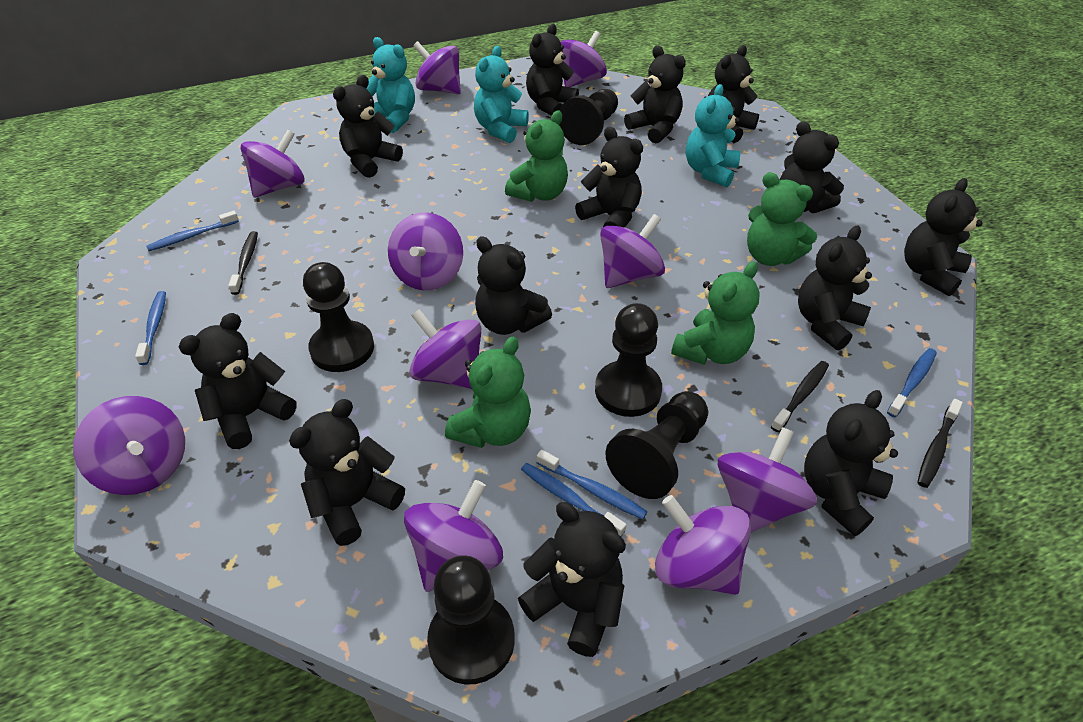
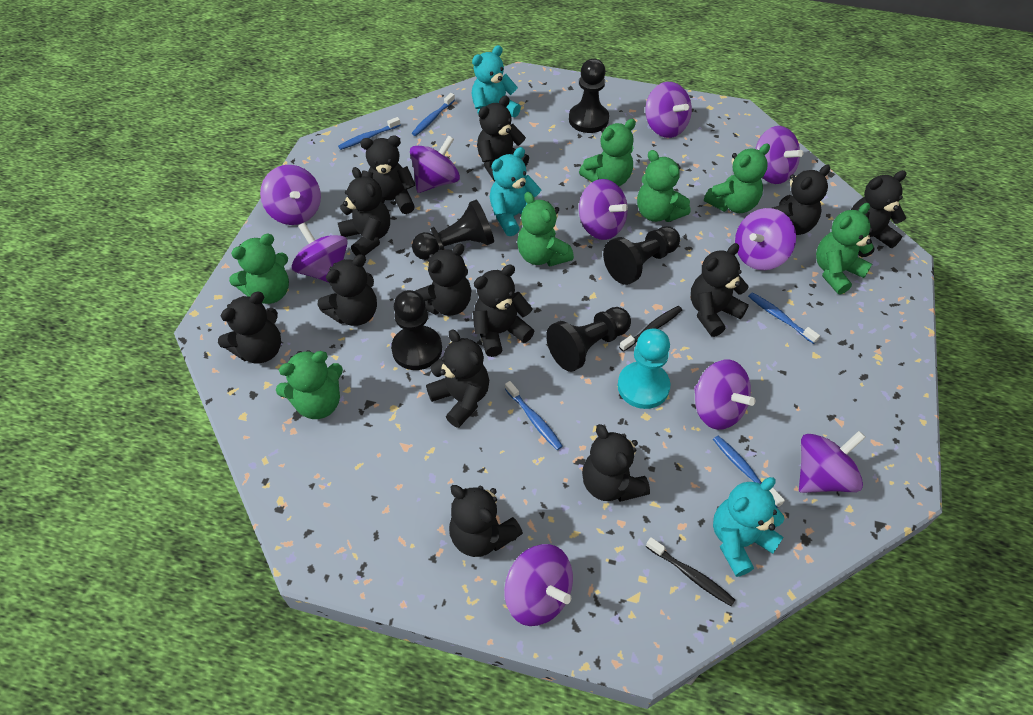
black toothbrush: 3 -> 2
green teddy bear: 4 -> 7
turquoise pawn: 0 -> 1

